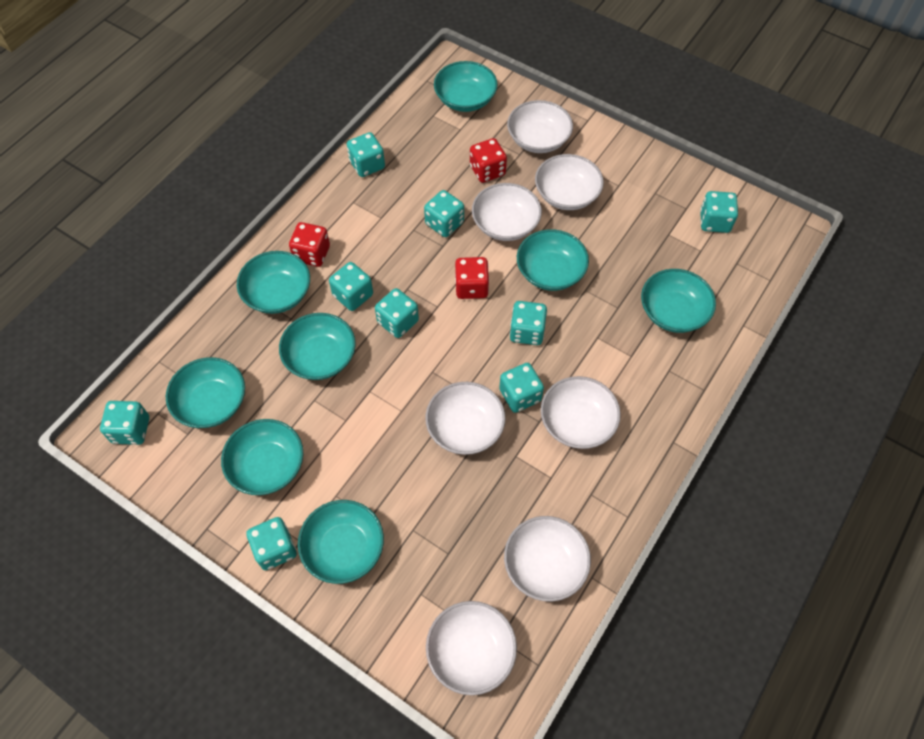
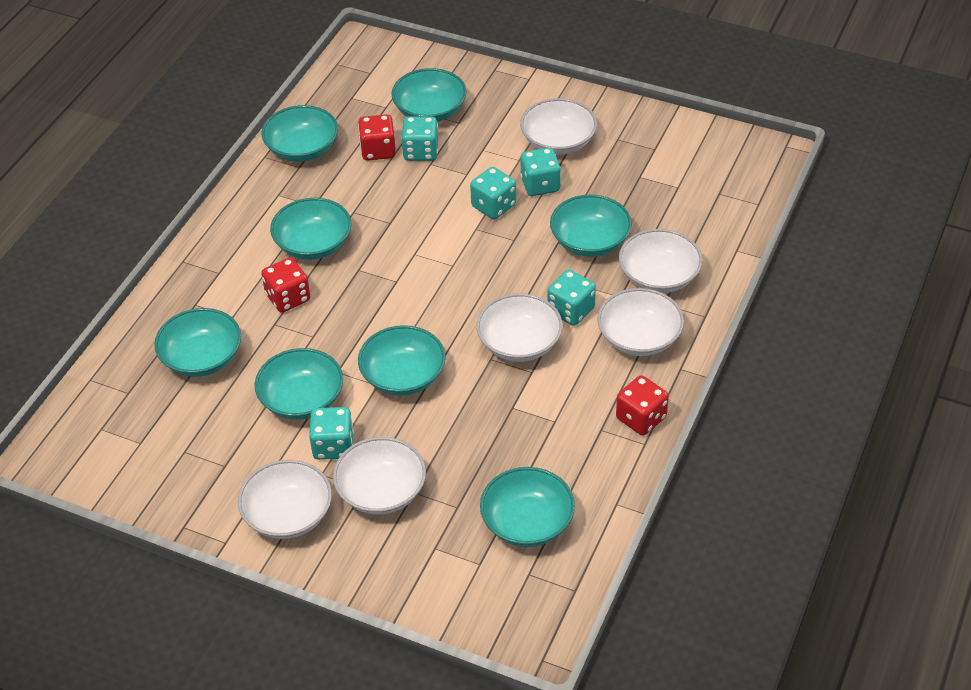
turquoise dice: 9 -> 5
white bowl: 7 -> 6

